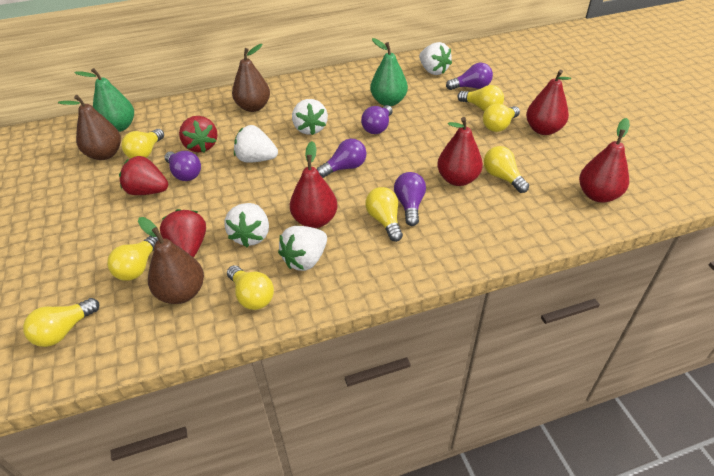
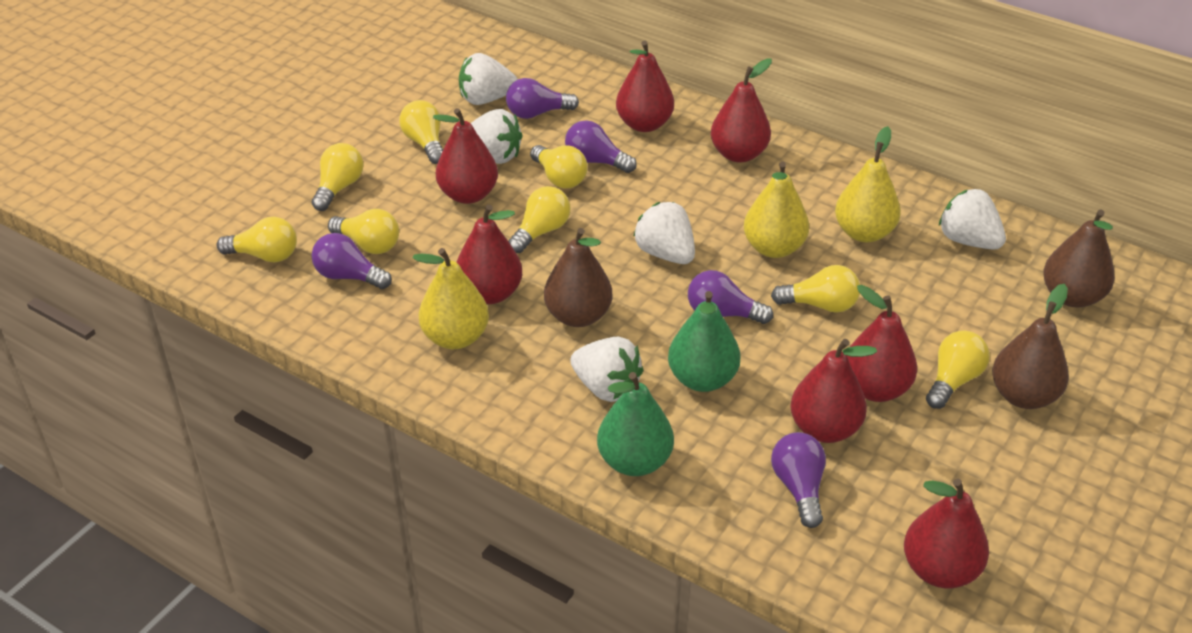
red pear: 4 -> 7
red strawberry: 3 -> 0
yellow pear: 0 -> 3

